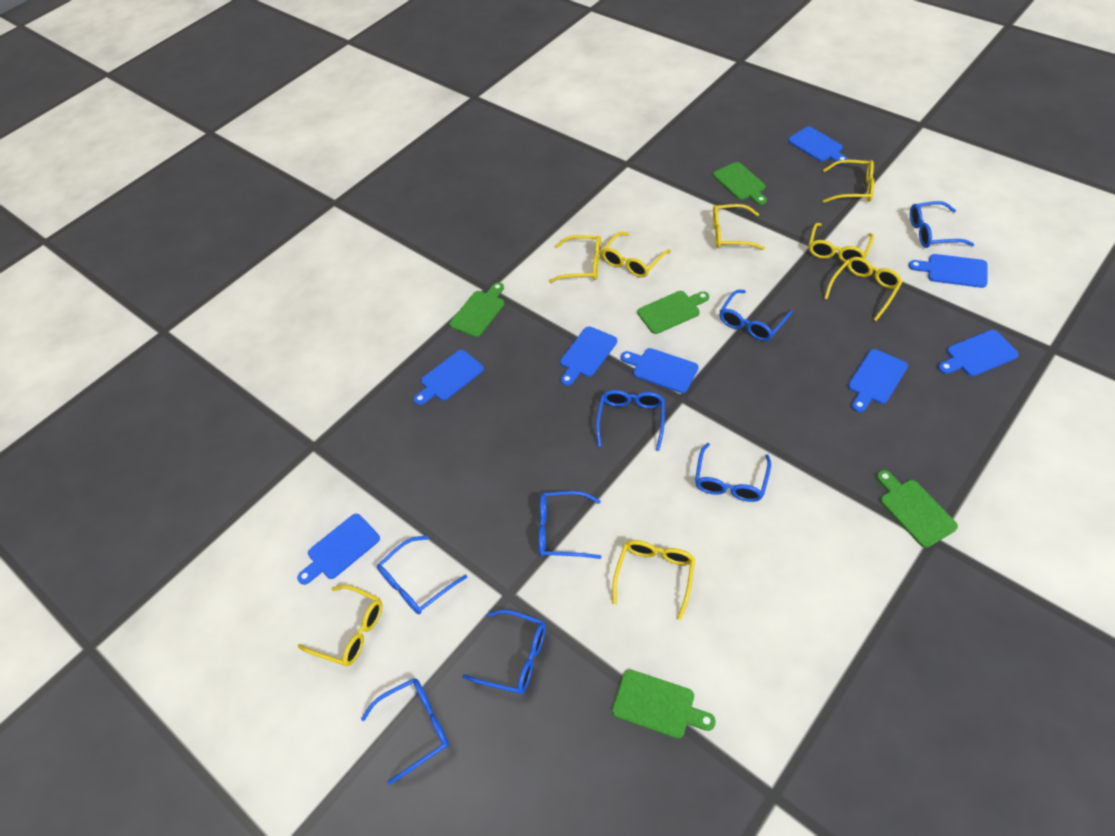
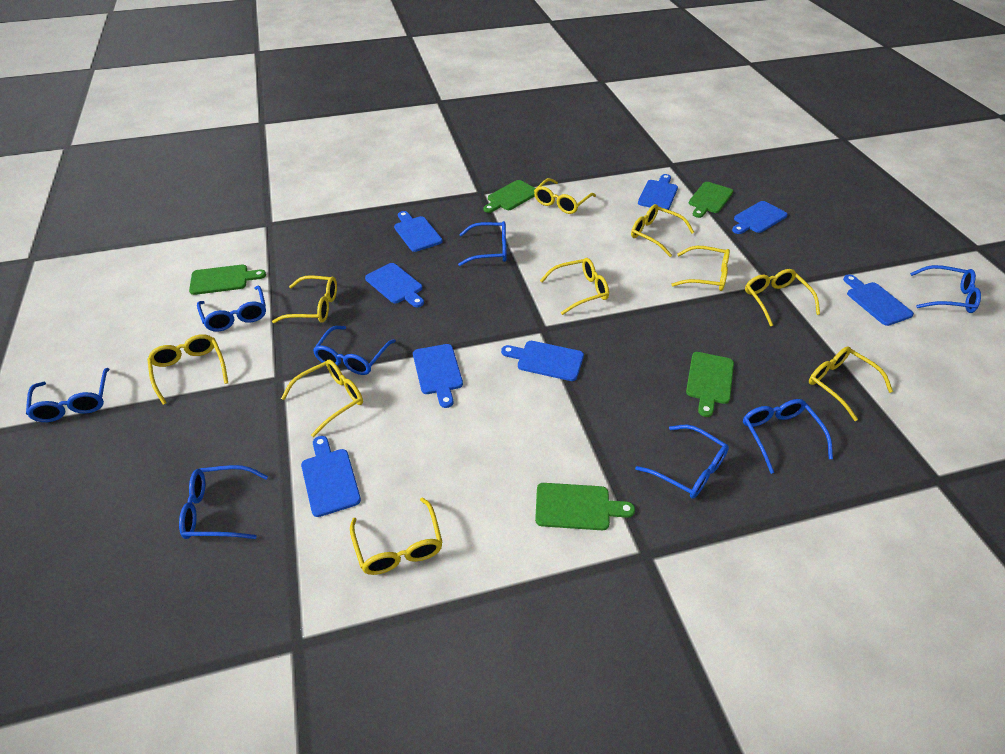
yellow glasses: 8 -> 10

